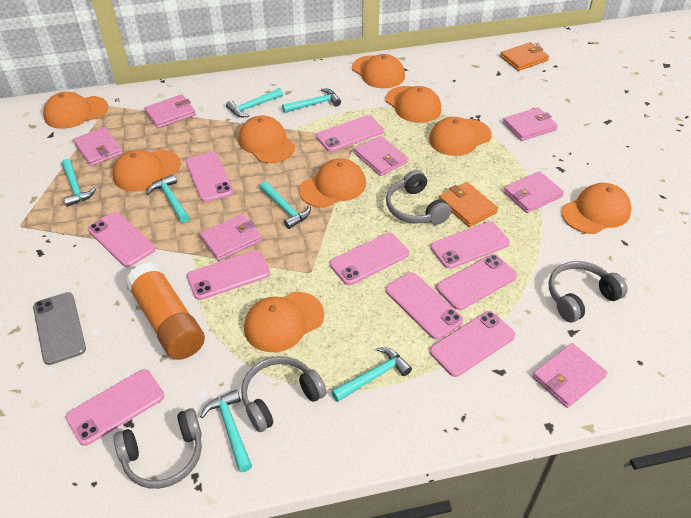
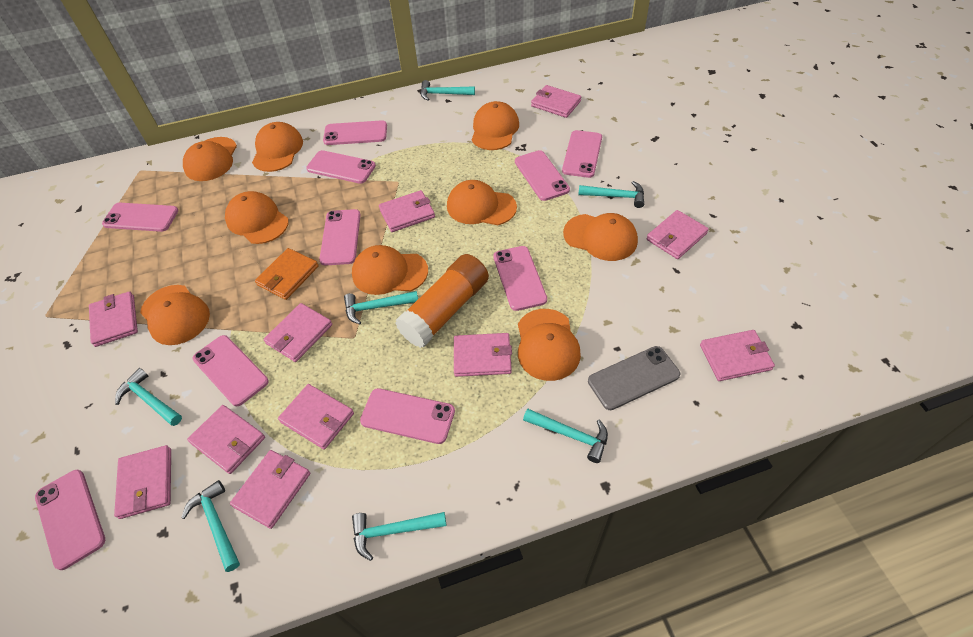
grey headphones: 4 -> 0
orange wallet: 2 -> 1
pink wallet: 7 -> 11

